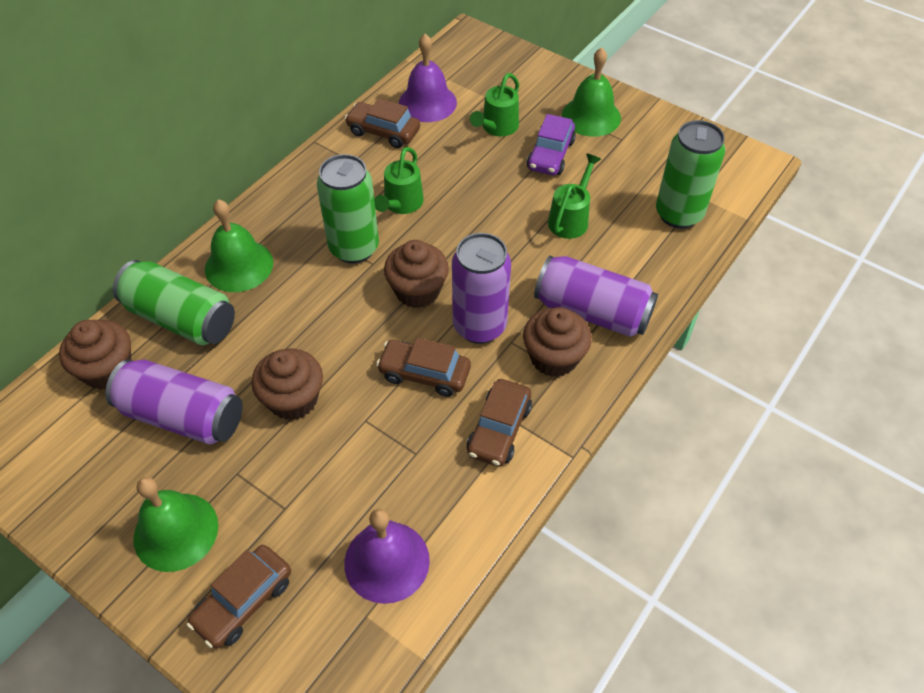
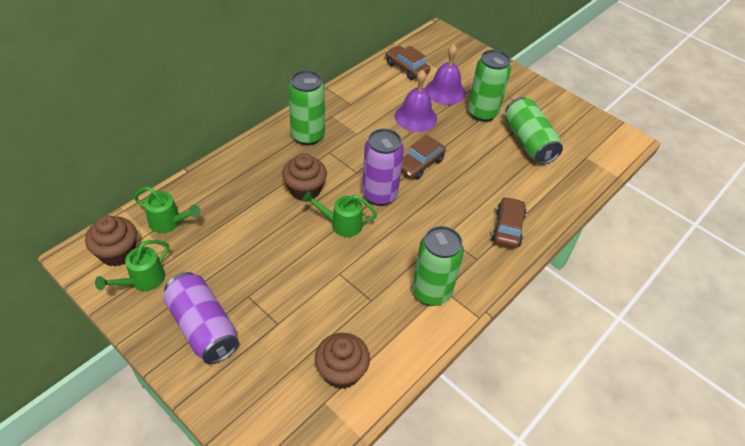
brown car: 4 -> 3
brown cupcake: 4 -> 3
green bell: 3 -> 0
green can: 3 -> 4
purple can: 3 -> 2
purple car: 1 -> 0

